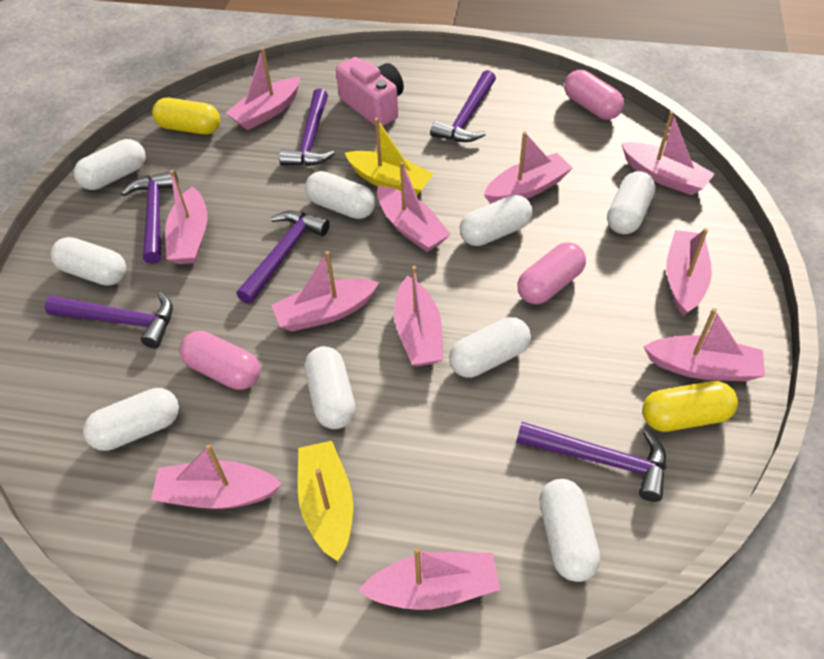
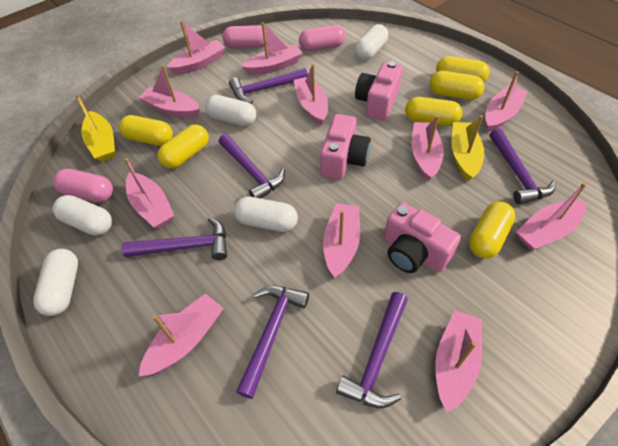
pink camera: 1 -> 3
white capsule: 9 -> 5
yellow capsule: 2 -> 6

